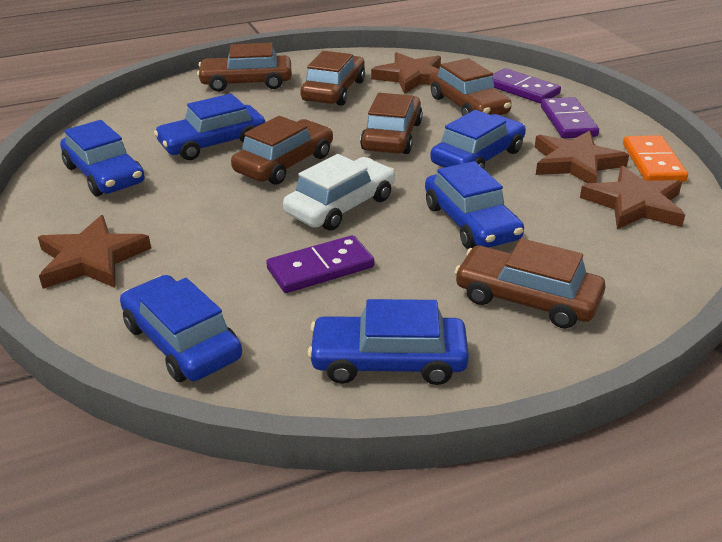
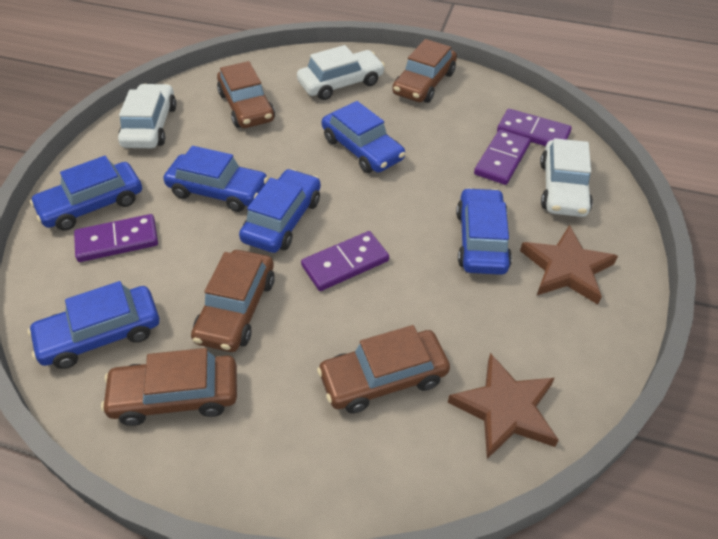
brown car: 6 -> 5
brown star: 4 -> 2
orange domino: 1 -> 0
purple domino: 3 -> 4
white car: 1 -> 3

